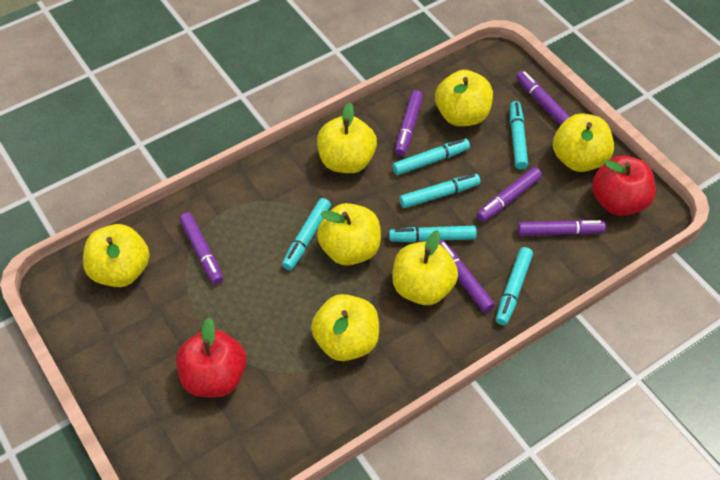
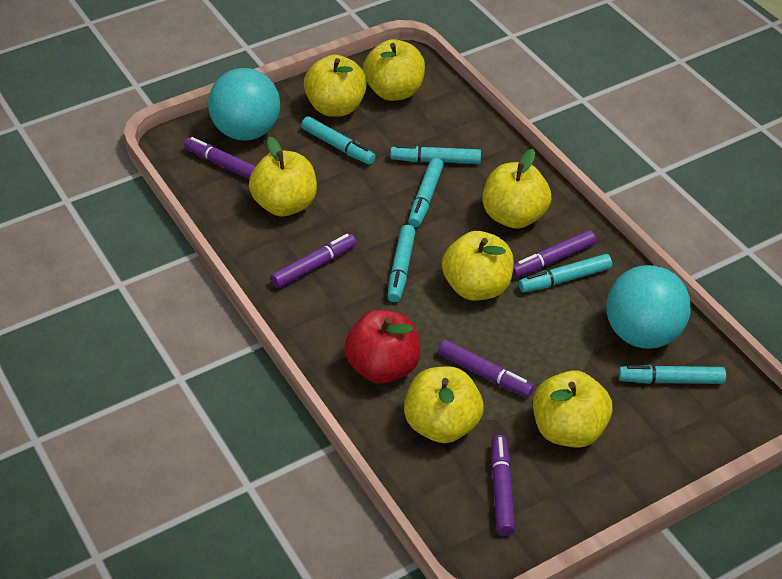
purple marker: 6 -> 5
red apple: 2 -> 1
turquoise ball: 0 -> 2

